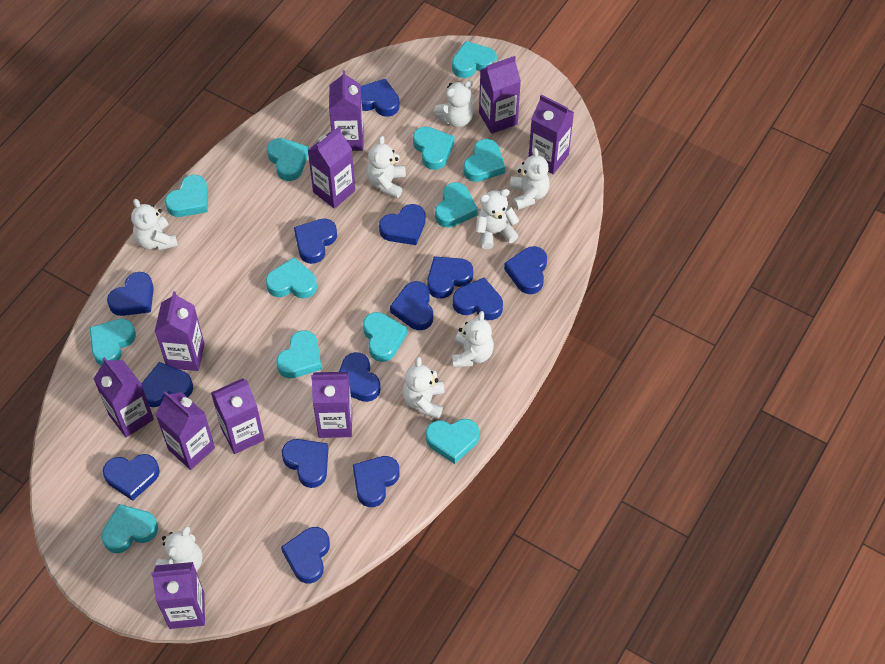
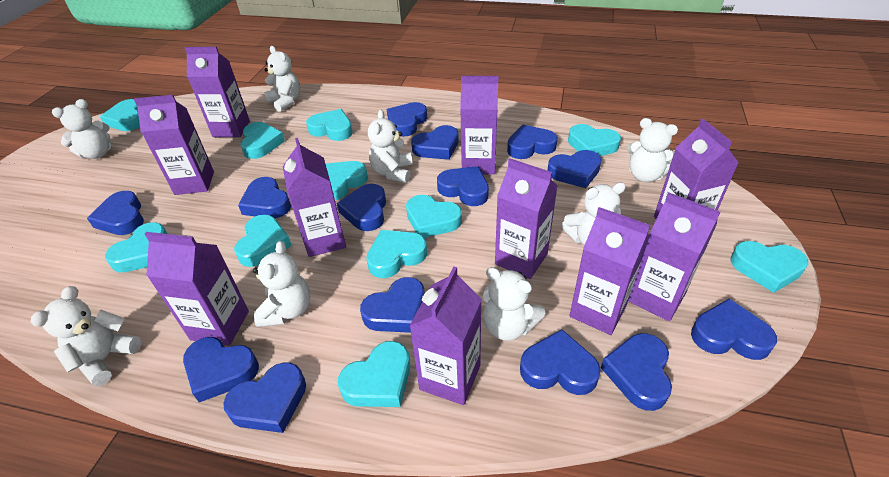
turquoise heart: 12 -> 11

